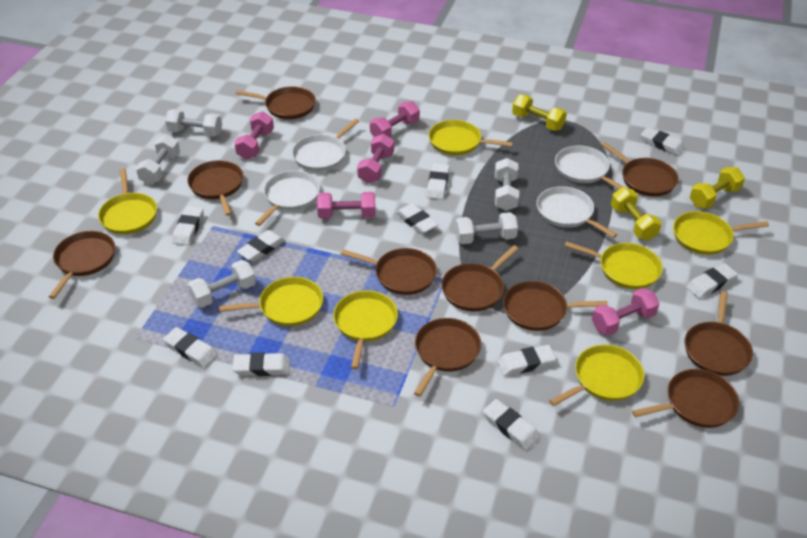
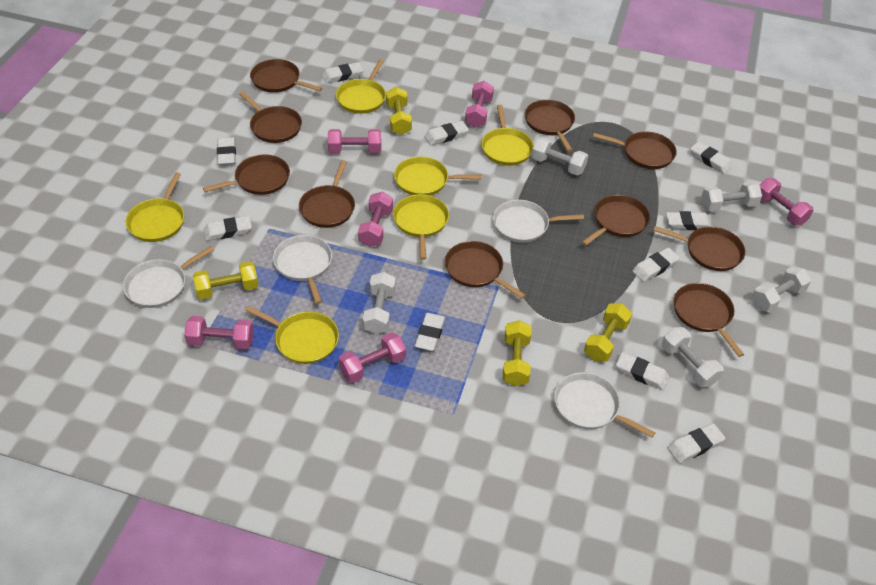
pink dumbbell: 5 -> 6
yellow dumbbell: 3 -> 4
yellow pan: 7 -> 6

